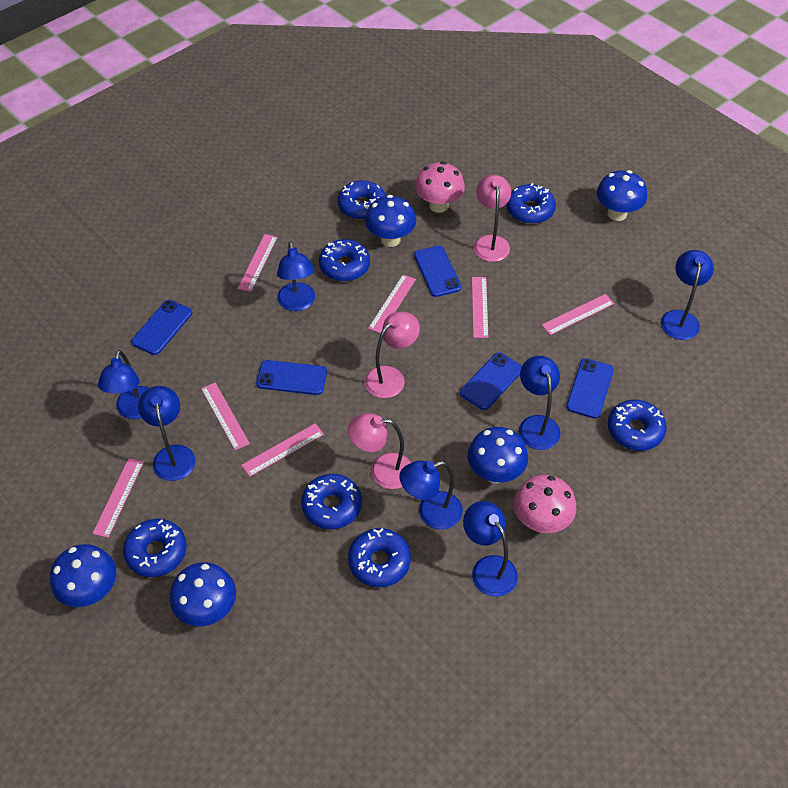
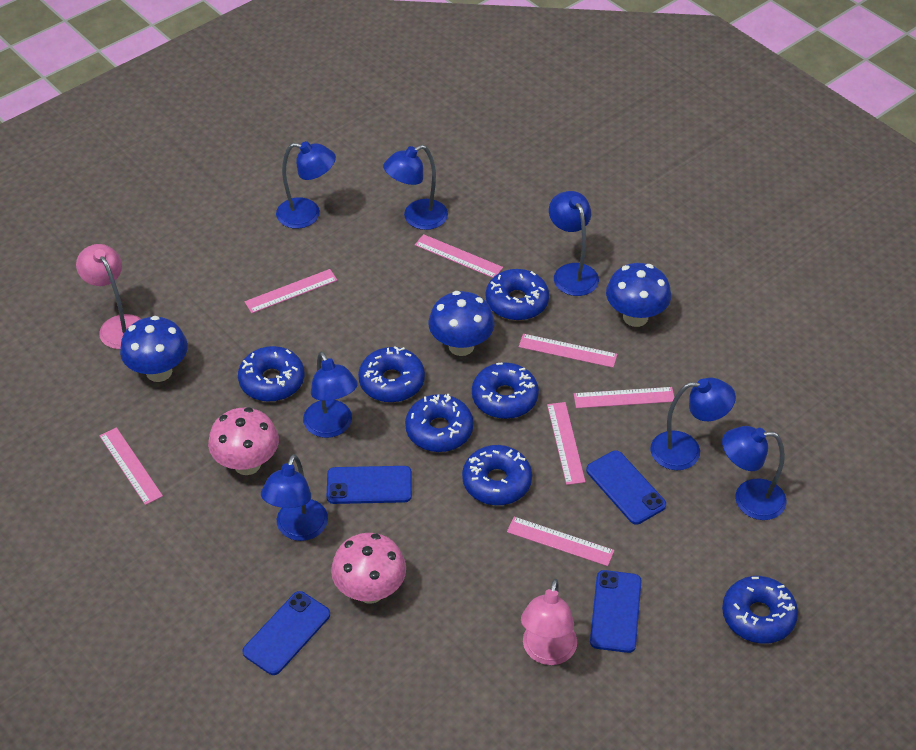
blue mushroom: 5 -> 3
blue phone: 5 -> 4
pink lamp: 3 -> 2

